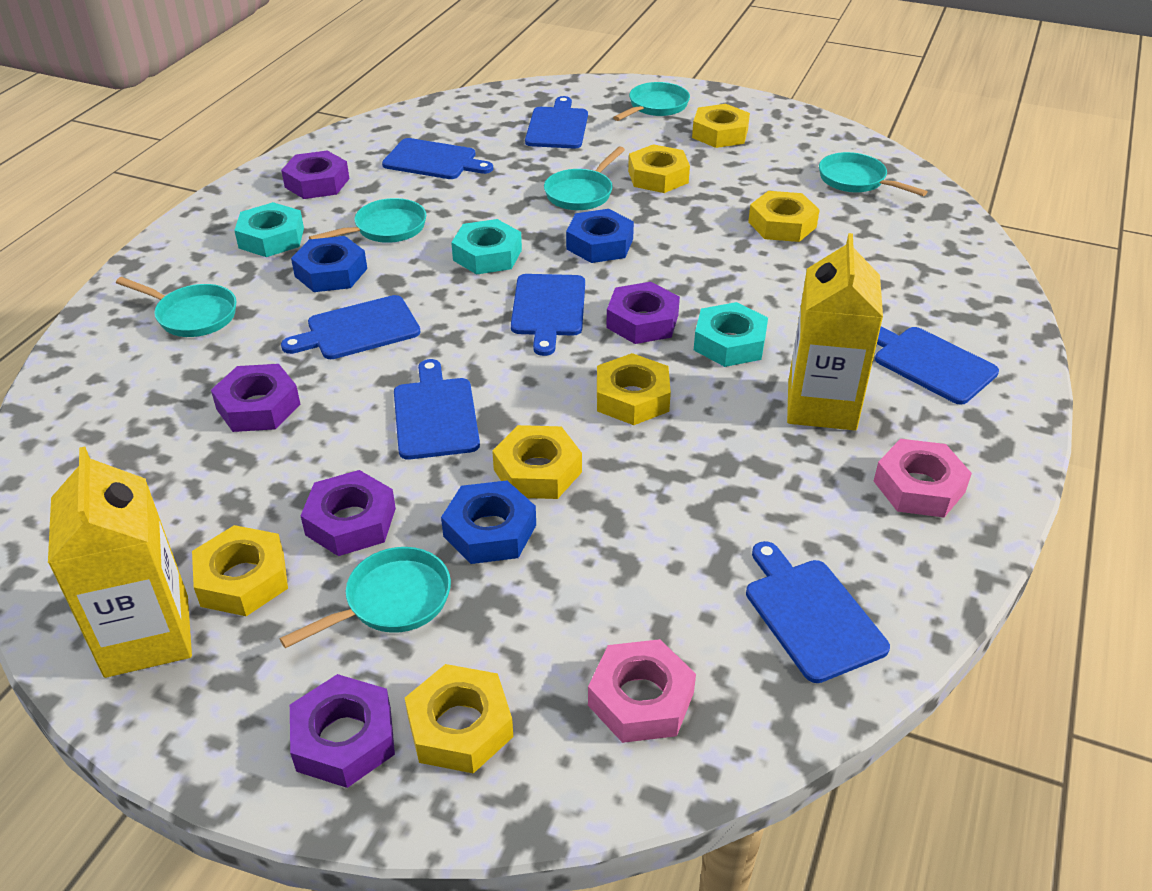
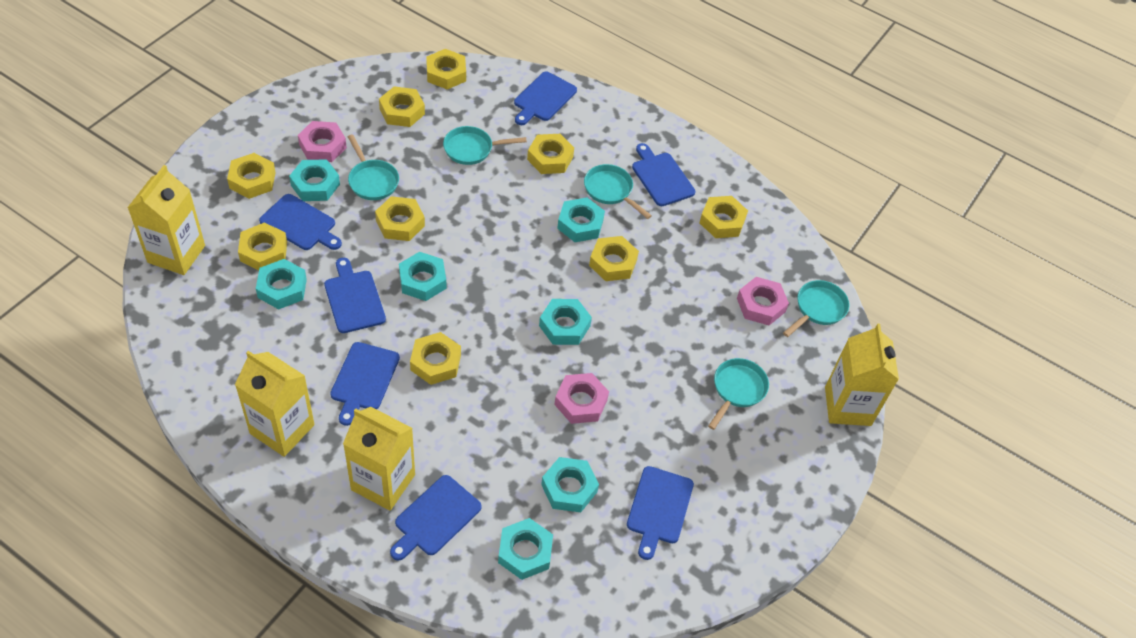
blue nut: 3 -> 0
pink nut: 2 -> 3
purple nut: 5 -> 0
turquoise nut: 3 -> 7
turquoise pan: 6 -> 5
yellow carton: 2 -> 4
yellow nut: 7 -> 9

